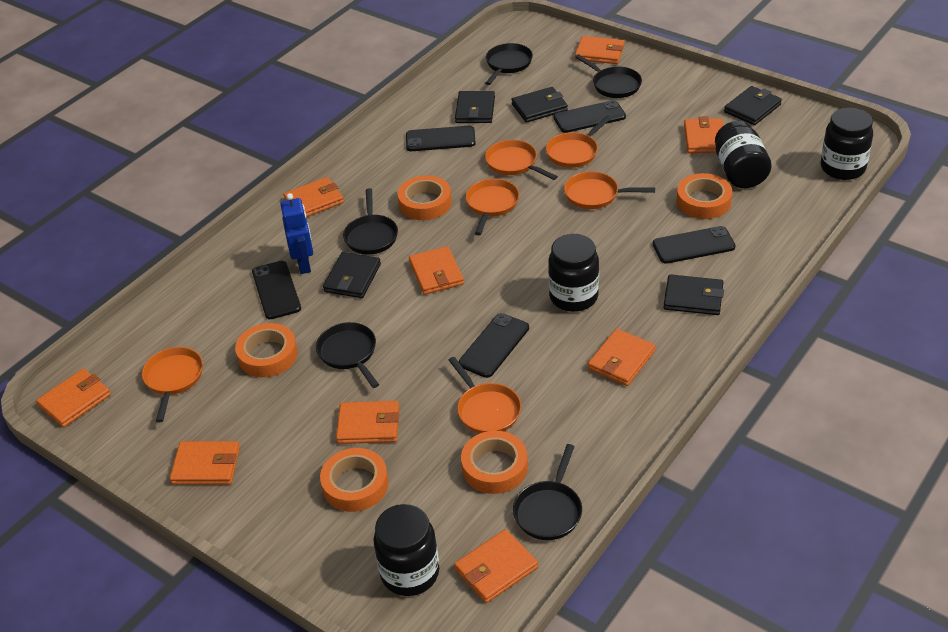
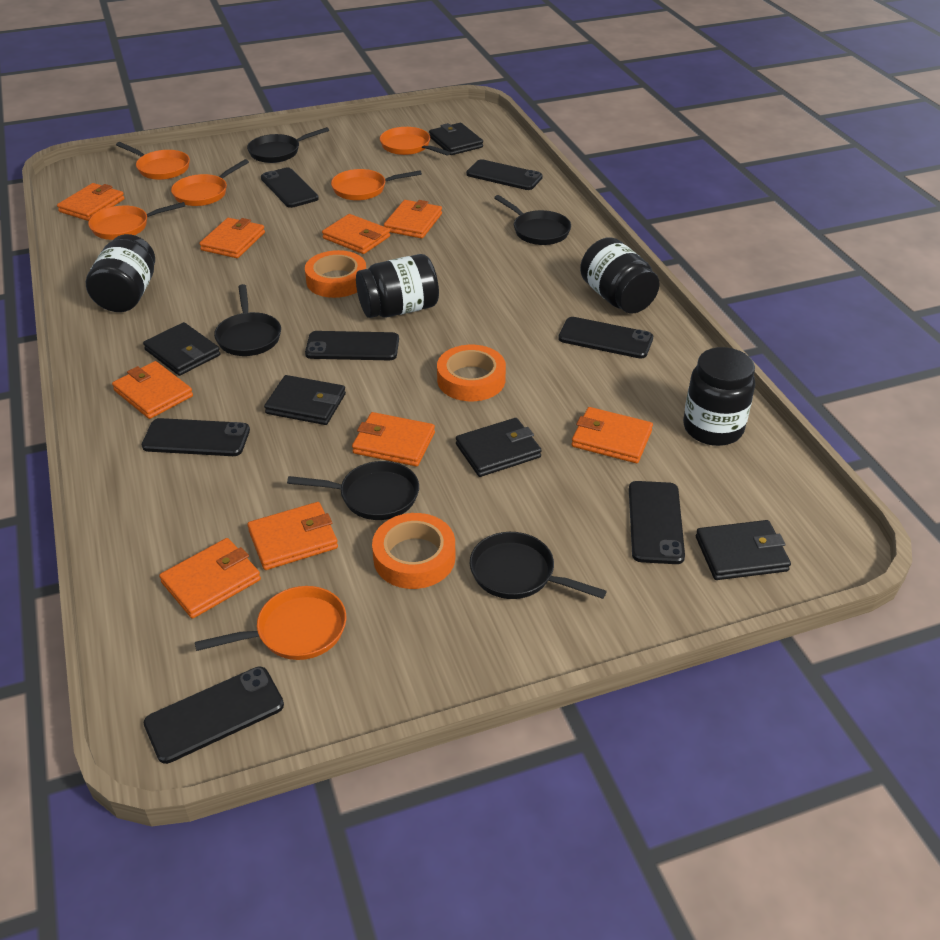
black phone: 5 -> 7
blue robot: 1 -> 0
orange tape: 5 -> 3

